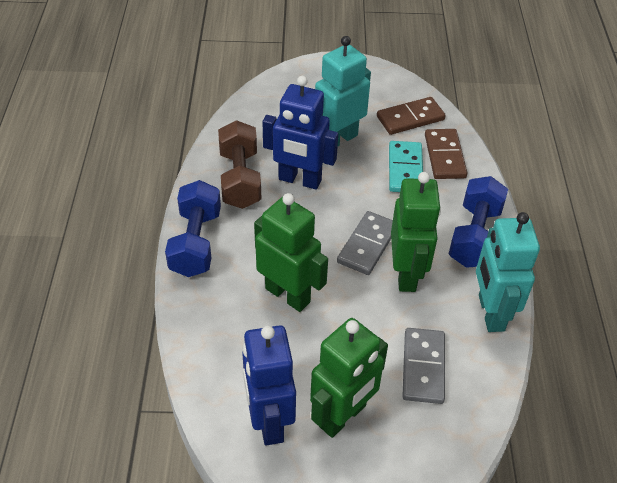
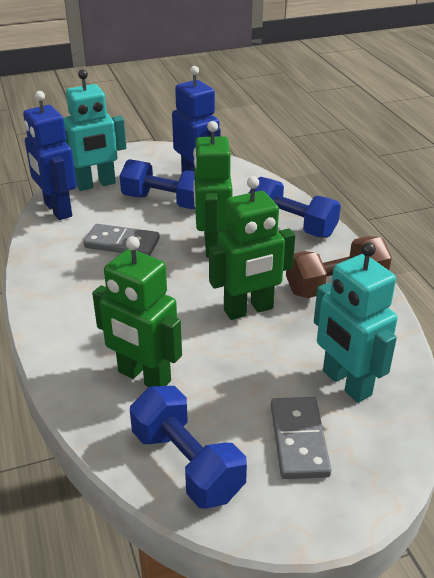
blue dumbbell: 2 -> 3
brown domino: 2 -> 0
turquoise domino: 1 -> 0

